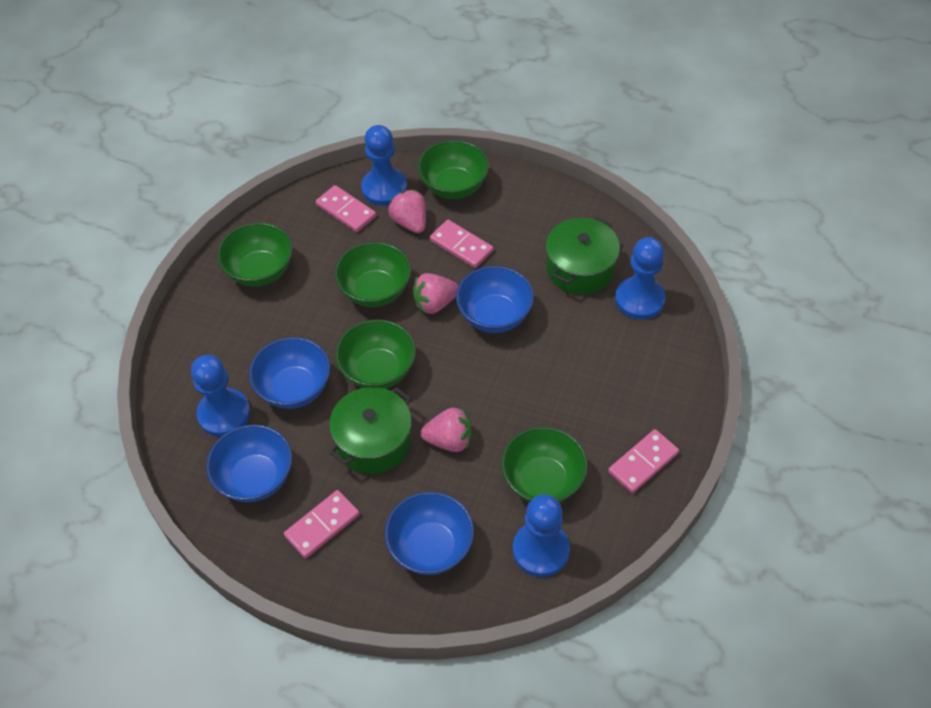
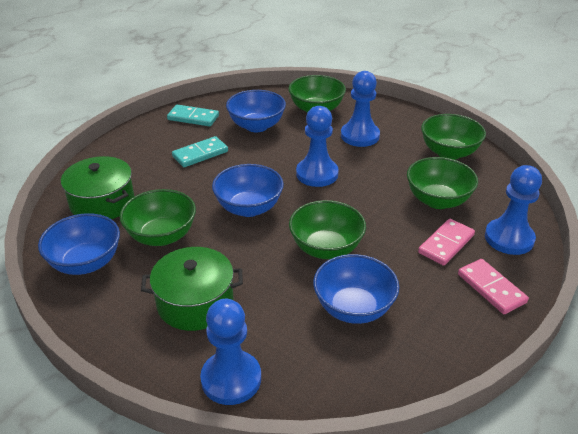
pink domino: 4 -> 2
pink strawberry: 3 -> 0
turquoise domino: 0 -> 2

